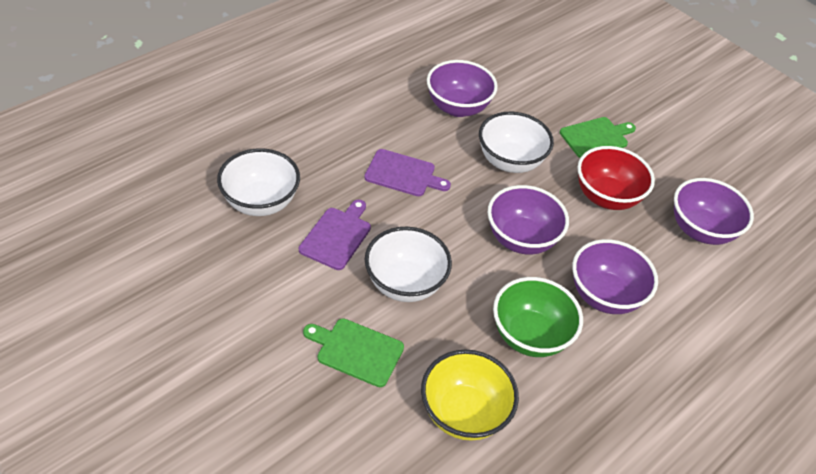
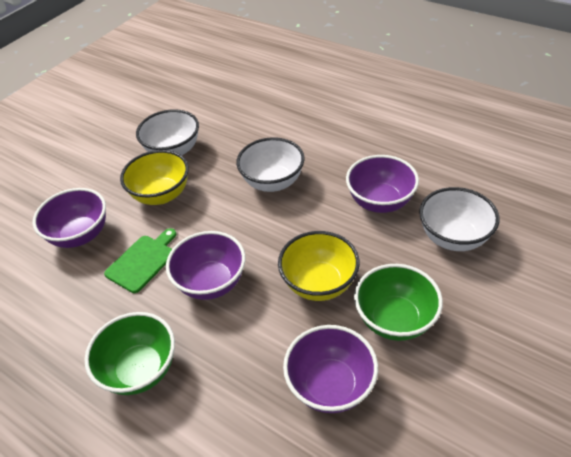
green bowl: 1 -> 2
green cutting board: 2 -> 1
purple cutting board: 2 -> 0
red bowl: 1 -> 0
yellow bowl: 1 -> 2

